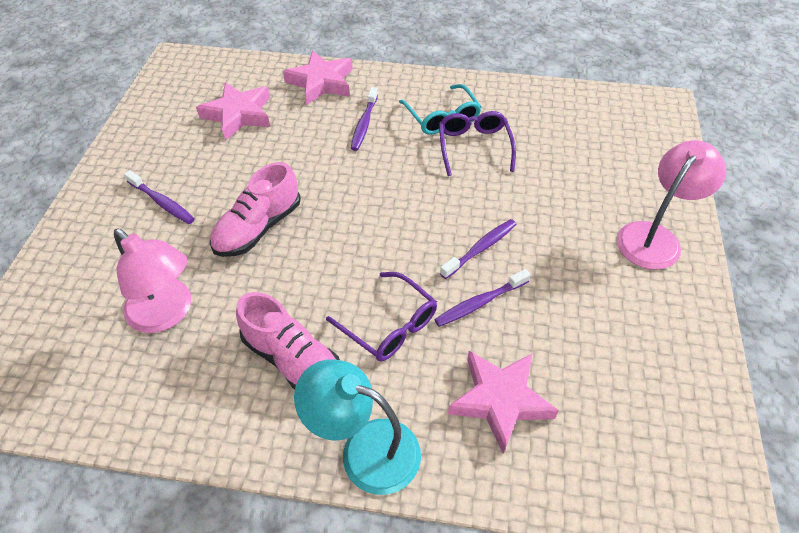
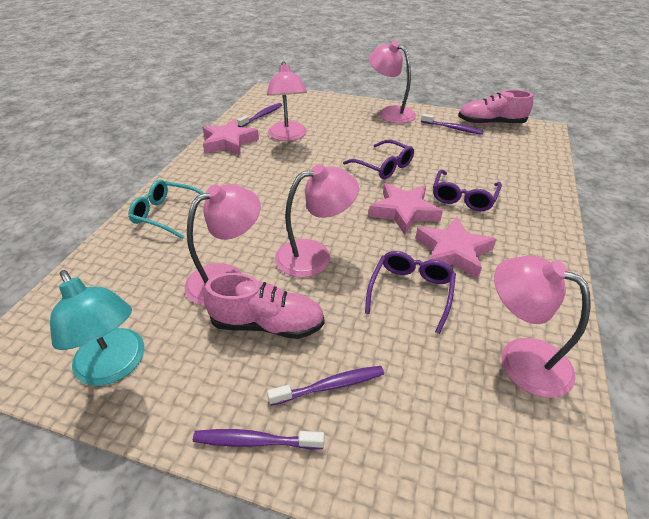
pink lamp: 2 -> 5
purple glasses: 2 -> 3

